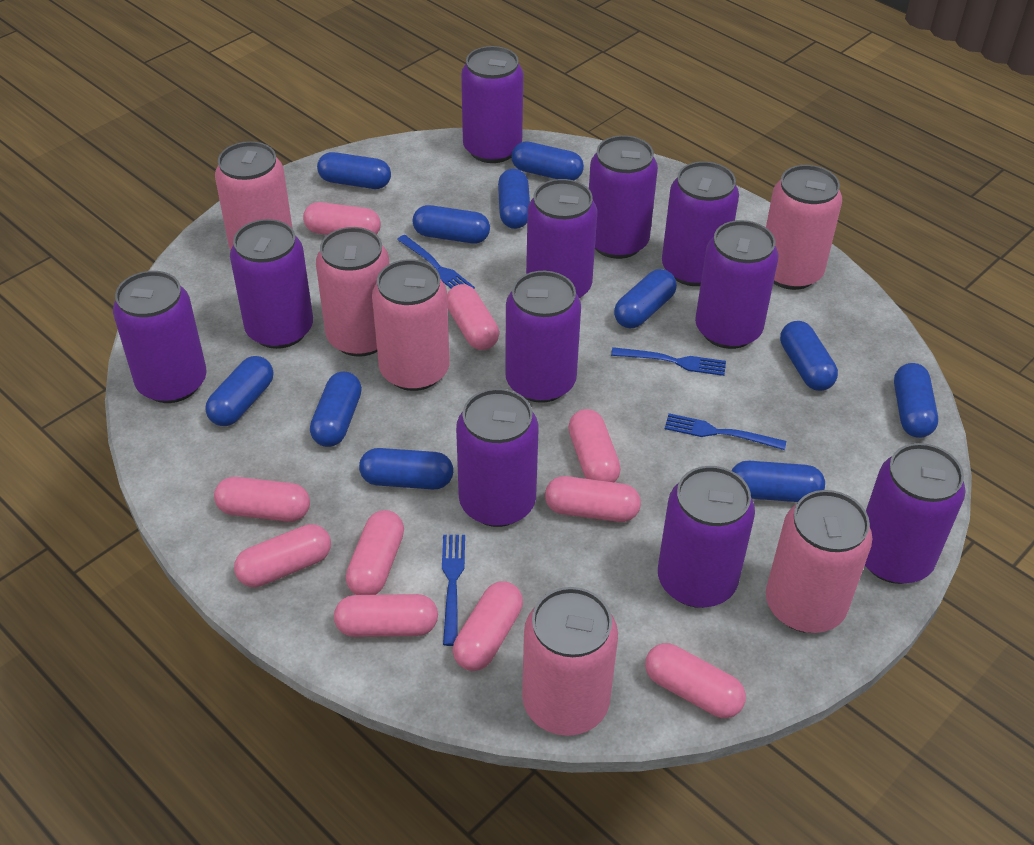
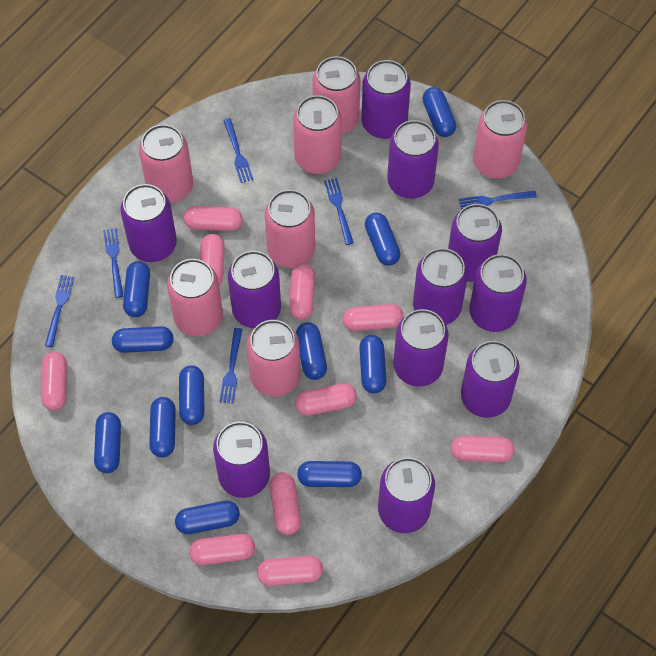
blue fork: 4 -> 6
pink can: 6 -> 7

